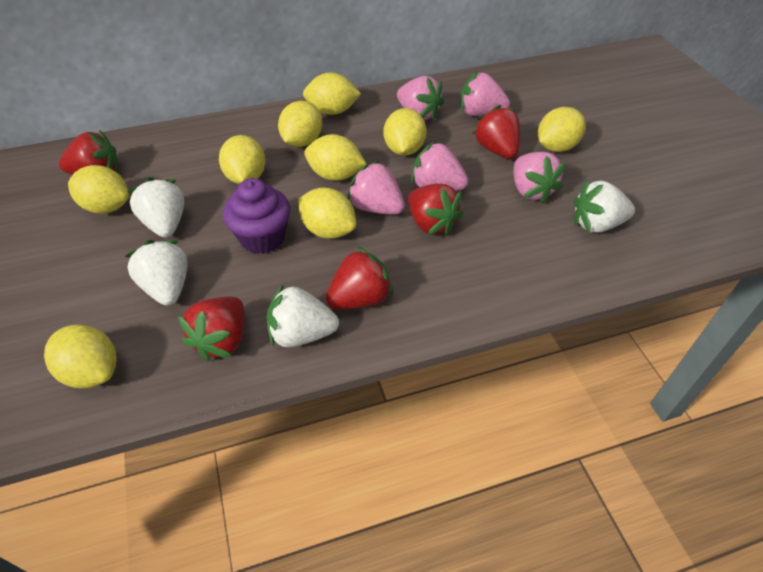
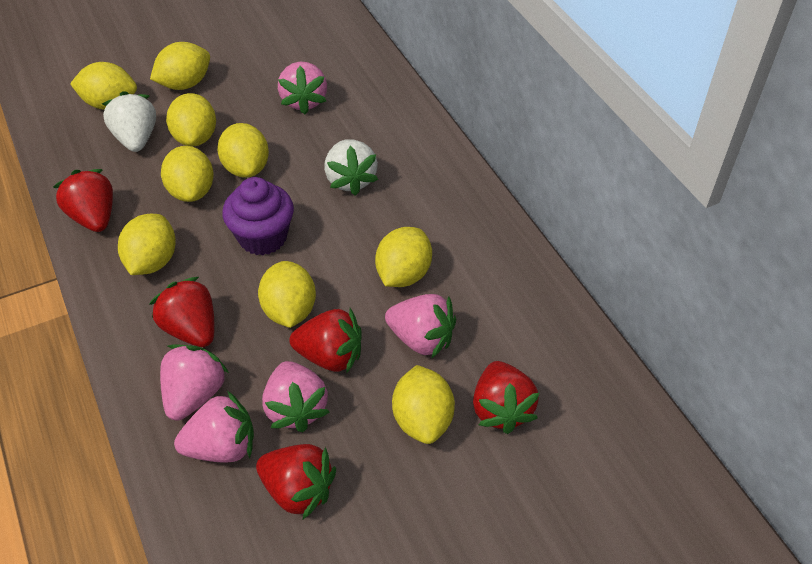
white strawberry: 4 -> 2

